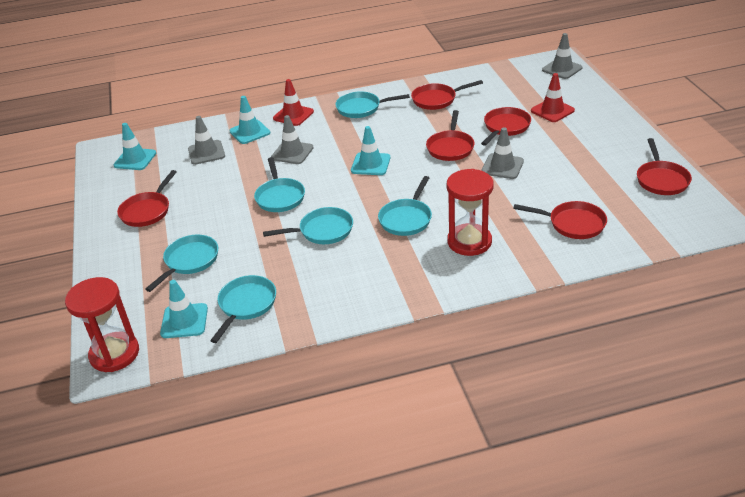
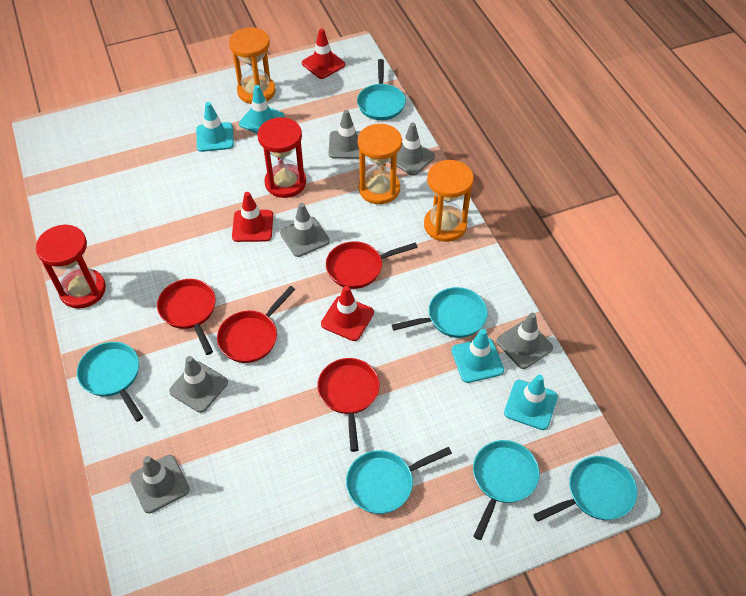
grey traffic cone: 4 -> 6
orange hourglass: 0 -> 3
red pan: 6 -> 4
red traffic cone: 2 -> 3

